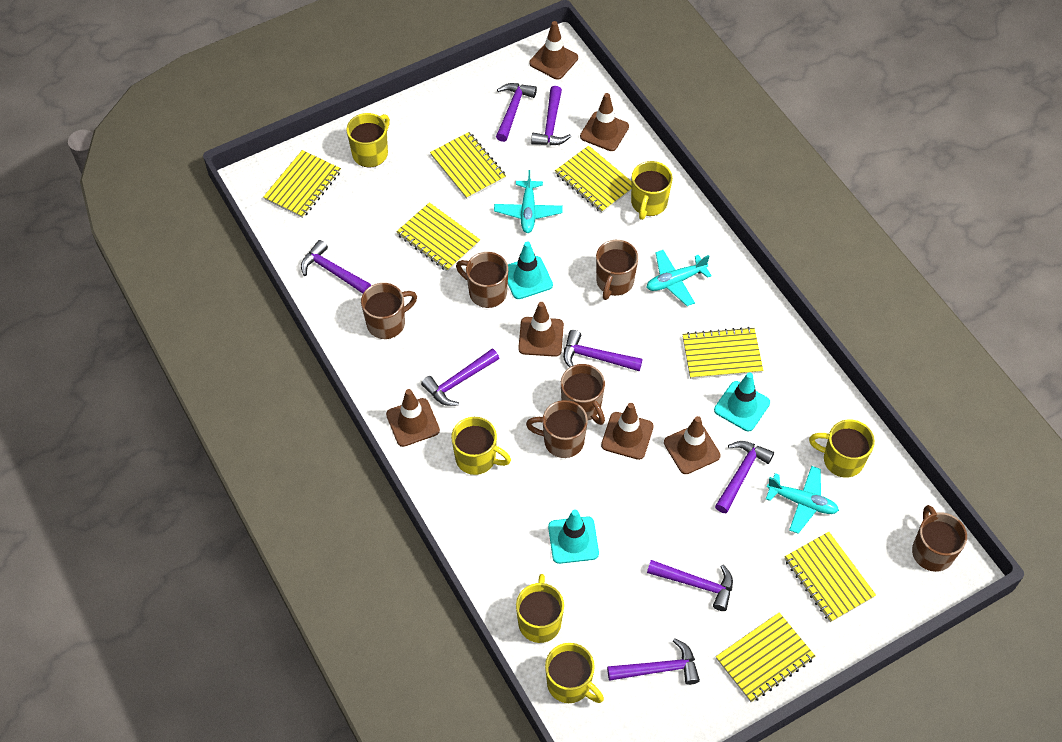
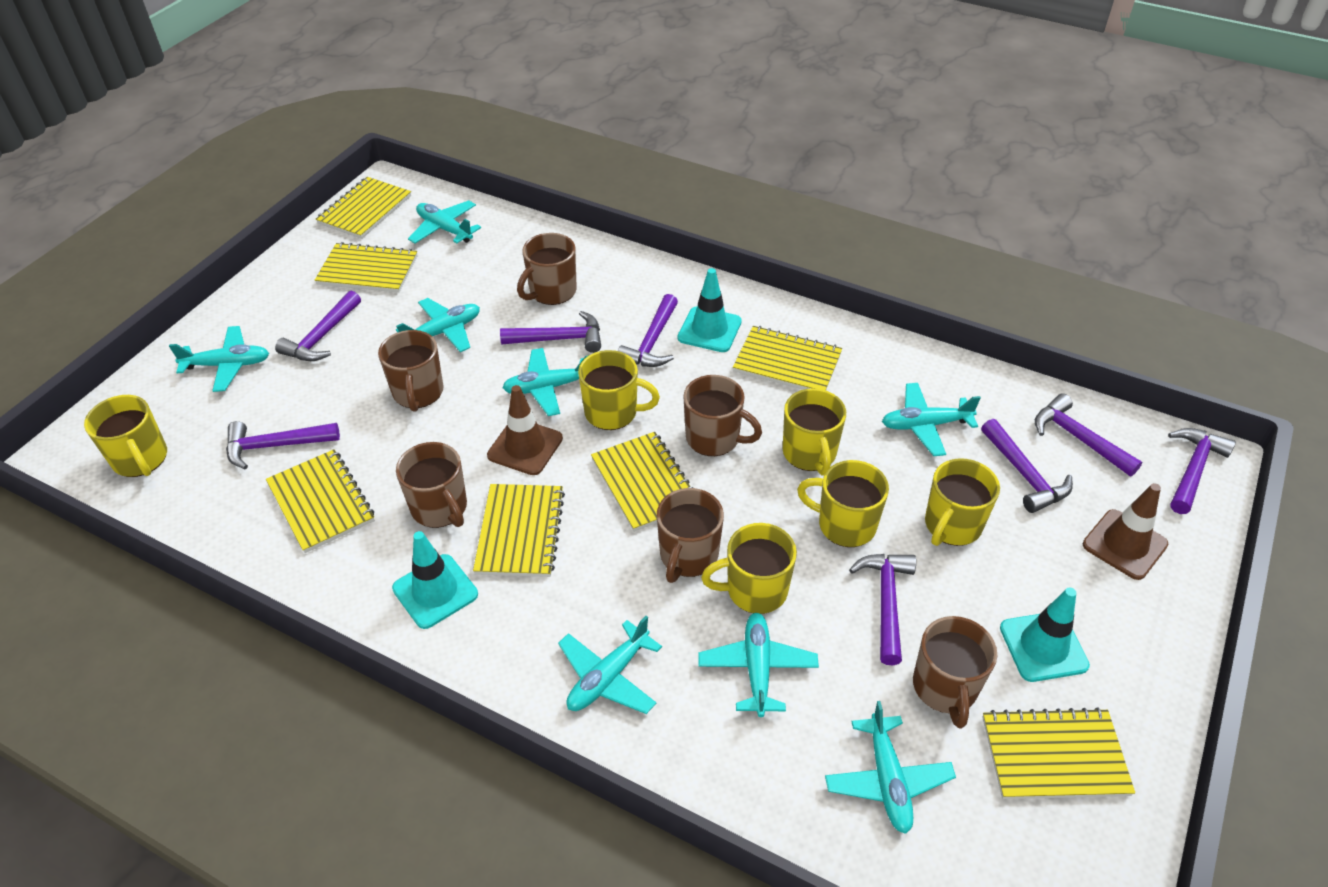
brown traffic cone: 6 -> 2
turquoise plane: 3 -> 8

